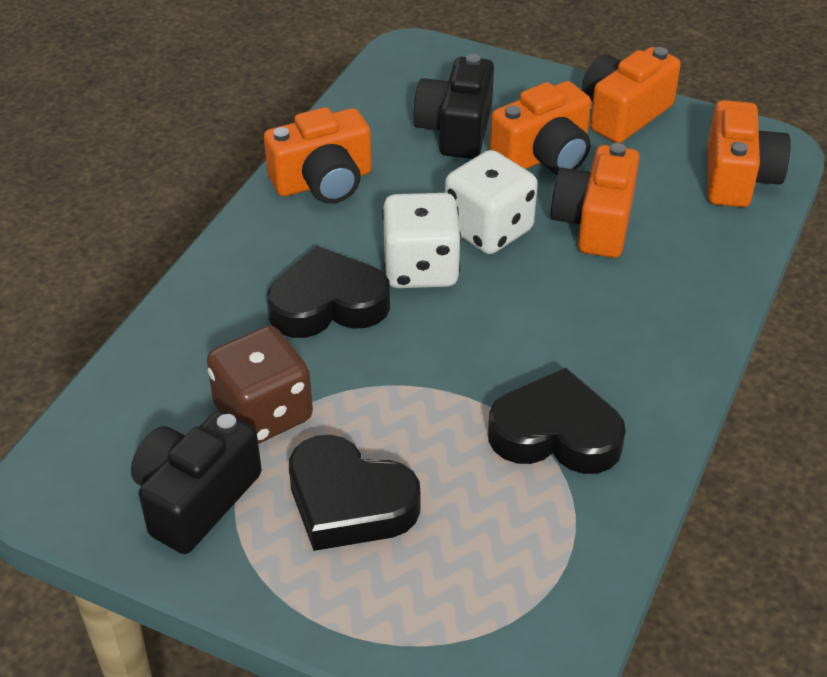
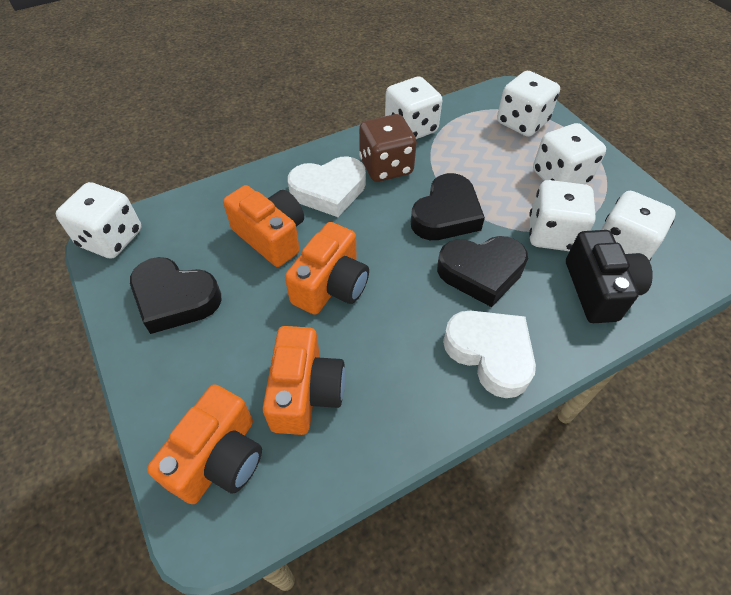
black camera: 2 -> 1
orange camera: 5 -> 4
white dice: 2 -> 6
white heart: 0 -> 2

